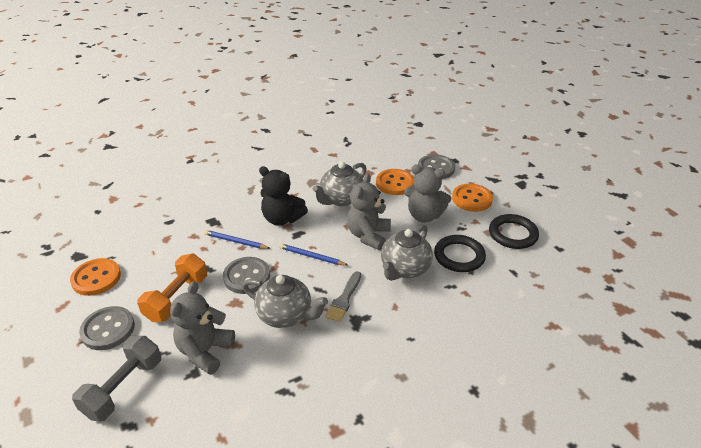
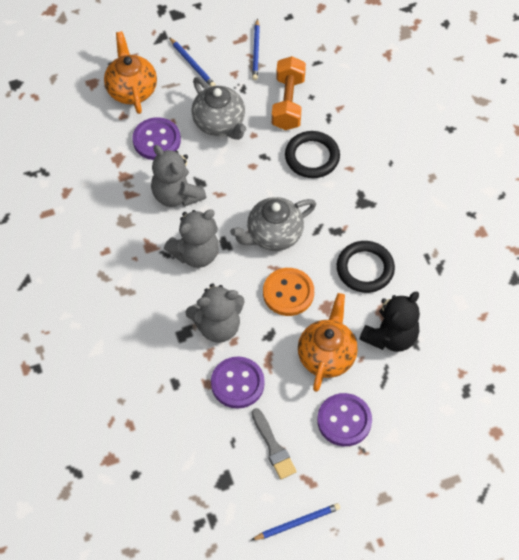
blue pencil: 2 -> 3
grey button: 3 -> 0
grey dumbbell: 1 -> 0
grey teapot: 3 -> 2
orange button: 3 -> 1
orange teapot: 0 -> 2
purple button: 0 -> 3

